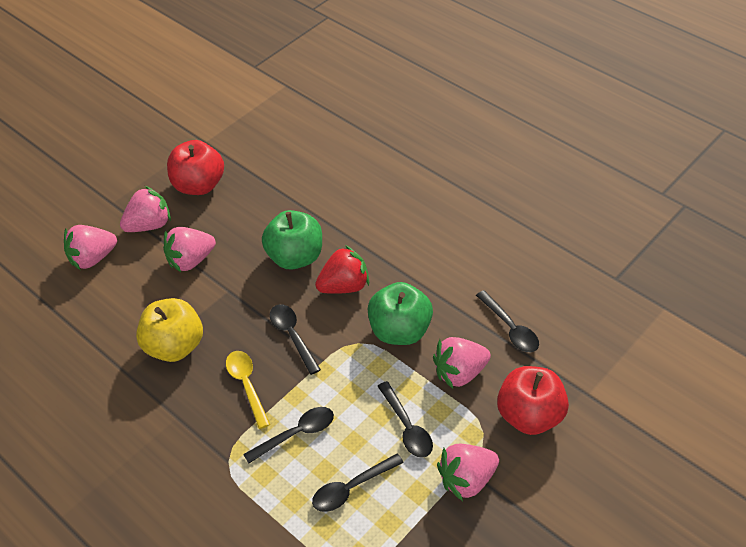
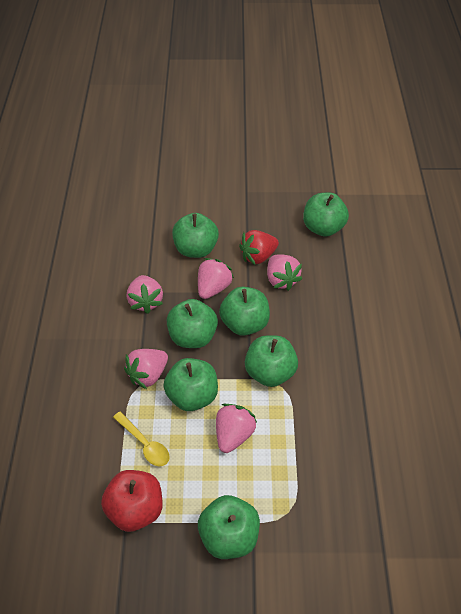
black spoon: 5 -> 0
green apple: 2 -> 7
red apple: 2 -> 1
yellow apple: 1 -> 0

